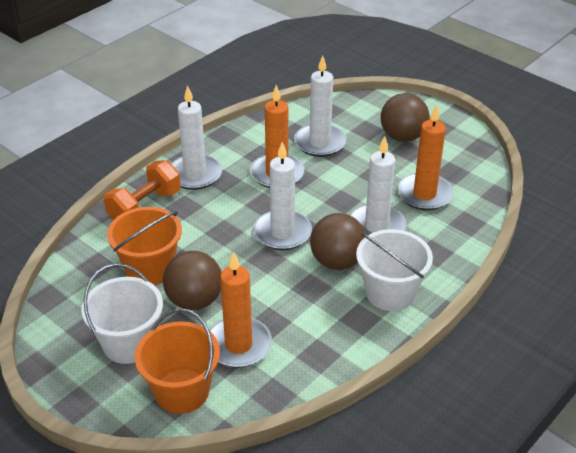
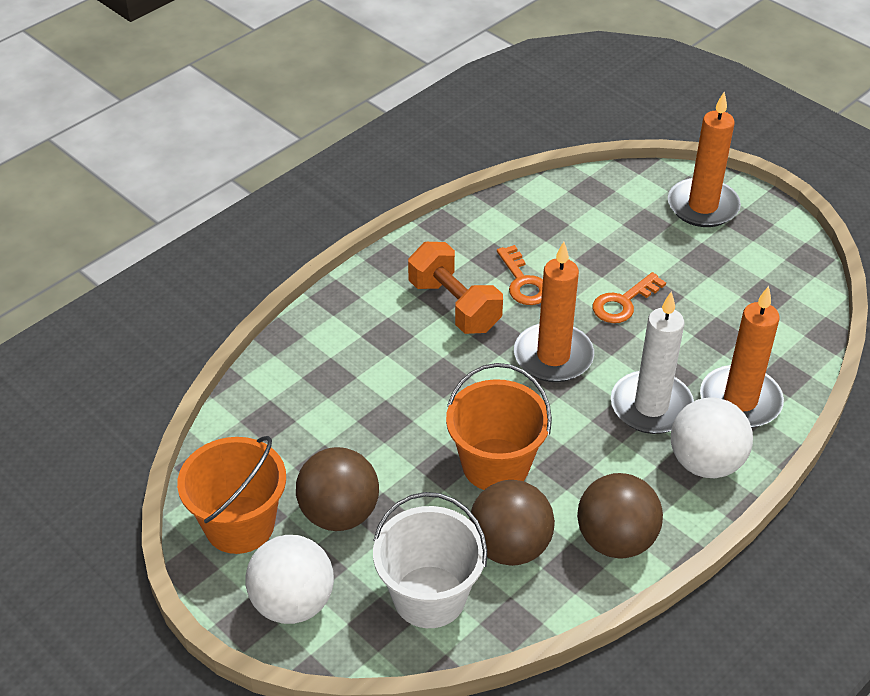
orange key: 0 -> 2
white ball: 0 -> 2
white bucket: 2 -> 1
white candle: 4 -> 1

